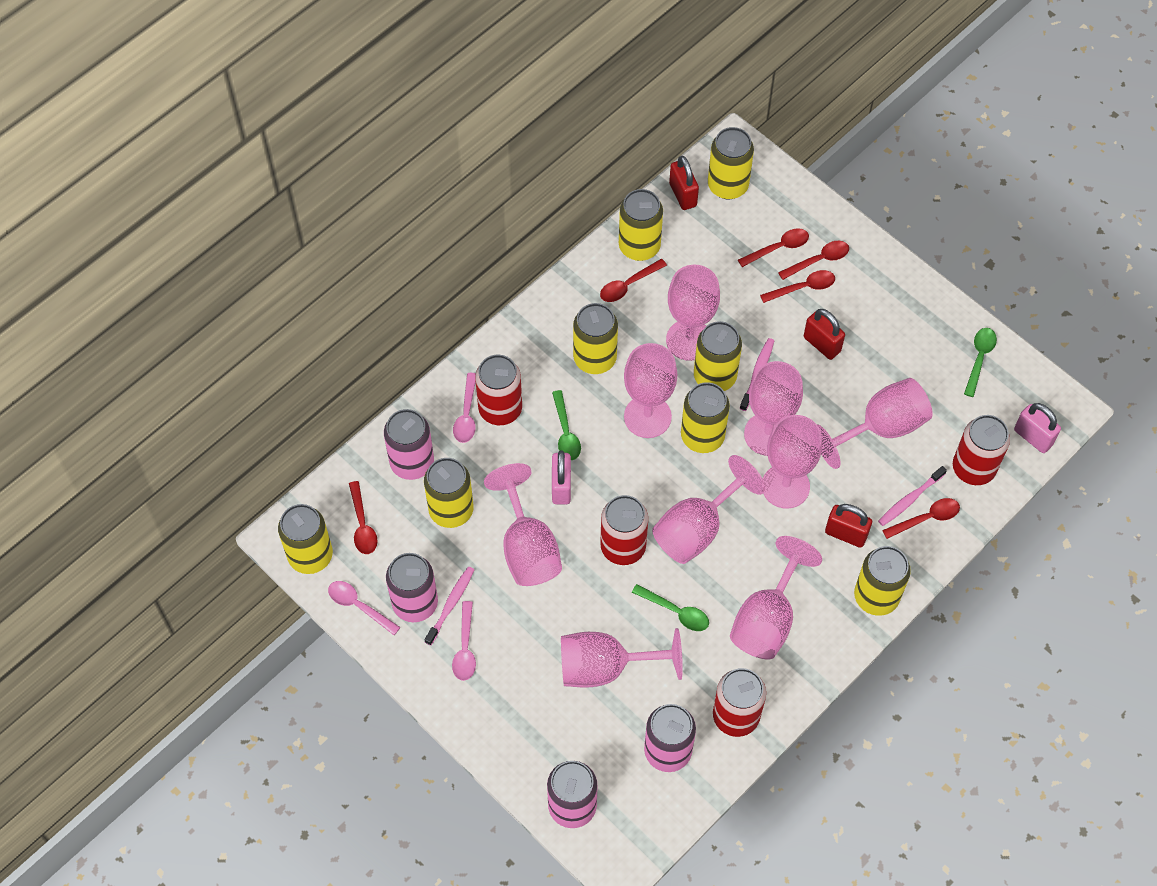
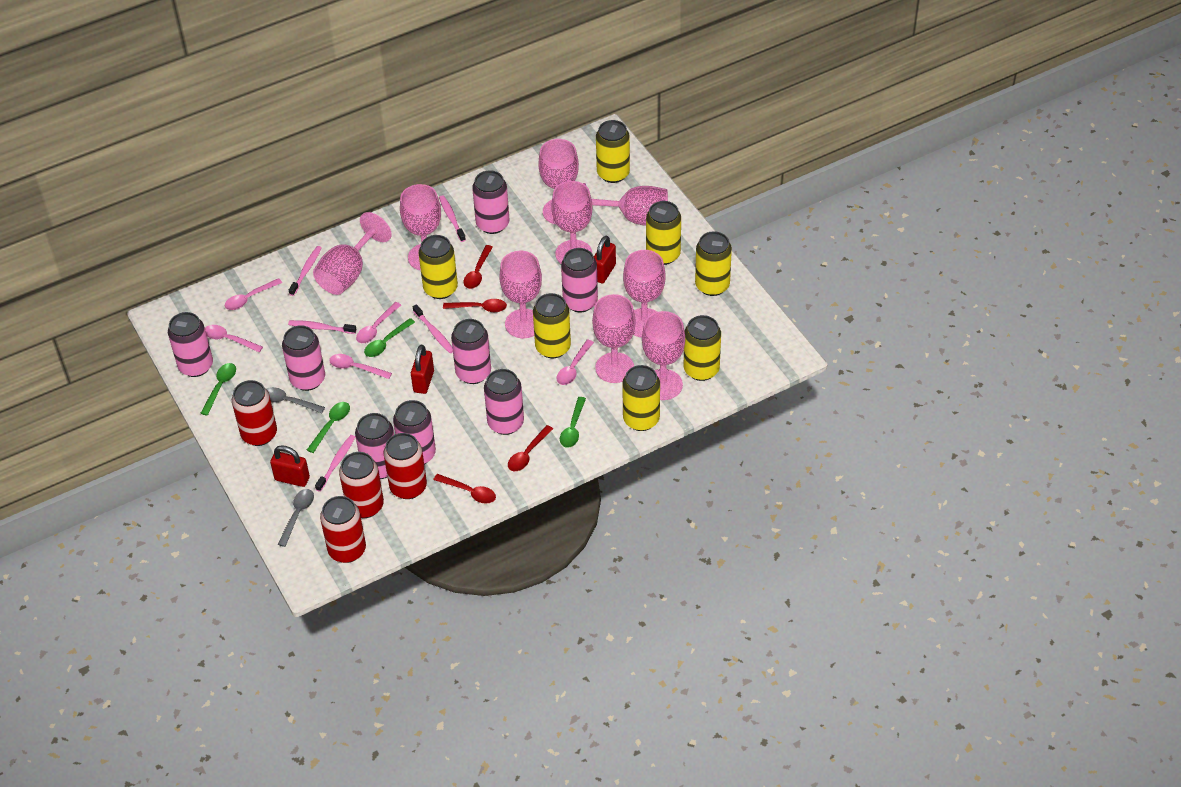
green spoon: 3 -> 4
grey spoon: 0 -> 2
pink can: 4 -> 8
pink padlock: 2 -> 0
pink spoon: 3 -> 5
pink toothbrush: 3 -> 5
red spoon: 6 -> 4
yellow can: 8 -> 7

